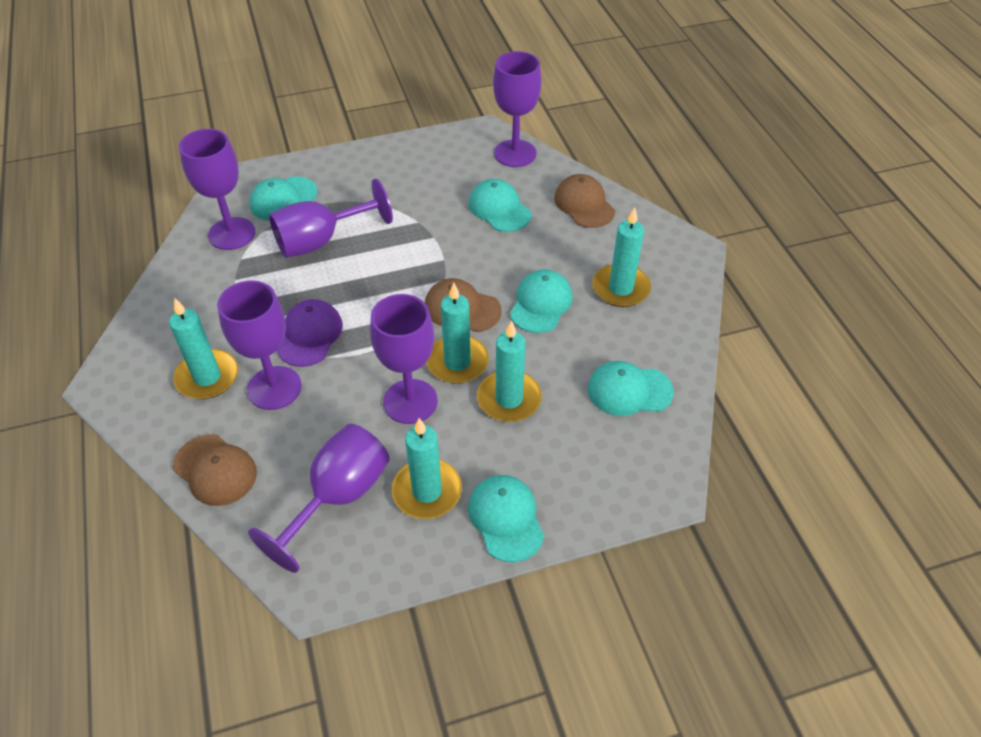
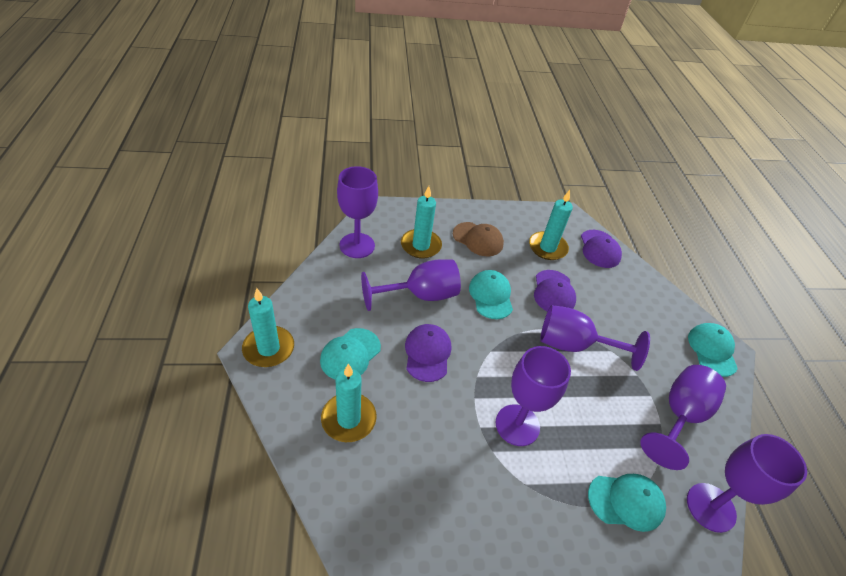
brown cap: 3 -> 1
purple cap: 1 -> 3
turquoise candle: 5 -> 4
turquoise cap: 5 -> 4

